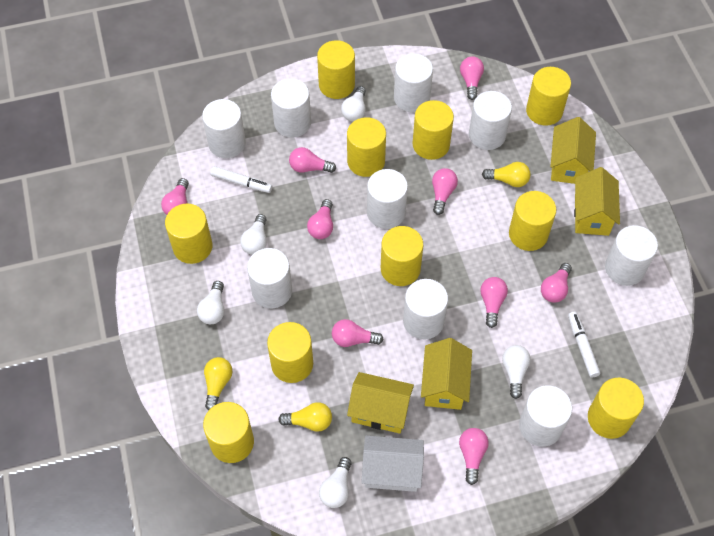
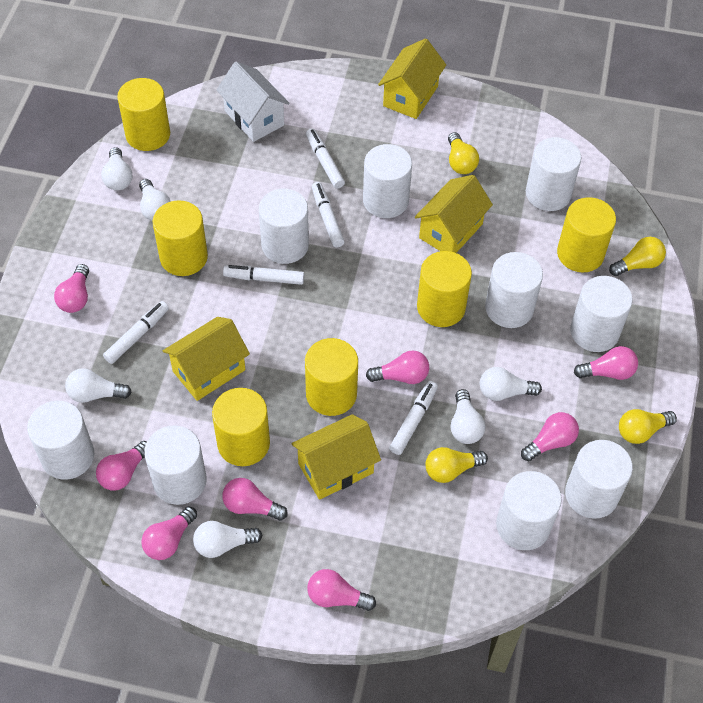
pink light bulb: 9 -> 8
white light bulb: 5 -> 6
white marker: 2 -> 5
yellow cylinder: 10 -> 6
yellow light bulb: 3 -> 4

